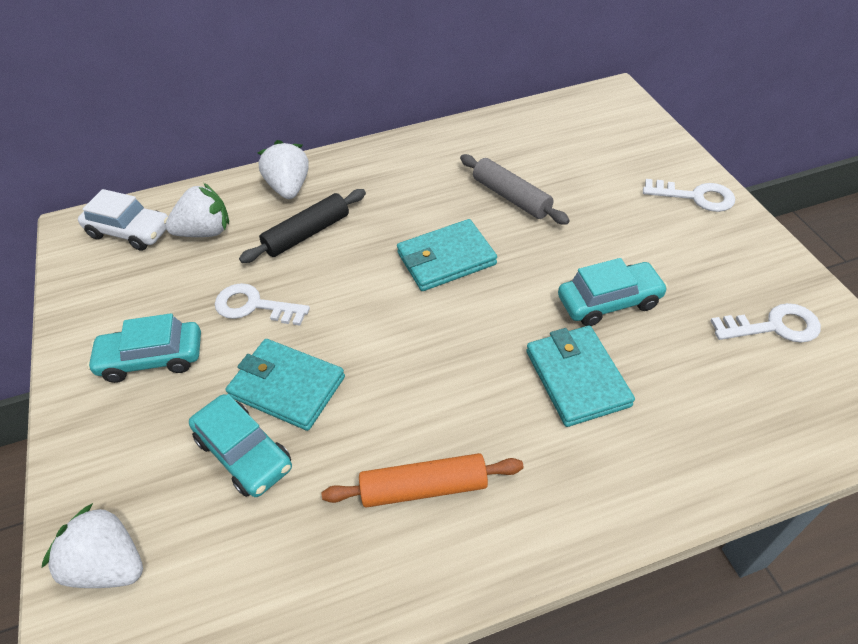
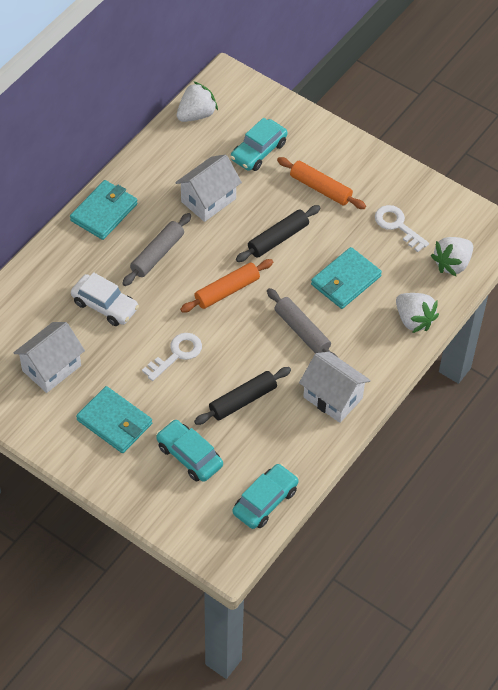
black rolling pin: 1 -> 2
grey rolling pin: 1 -> 2
orange rolling pin: 1 -> 2
white house: 0 -> 3
white key: 3 -> 2

